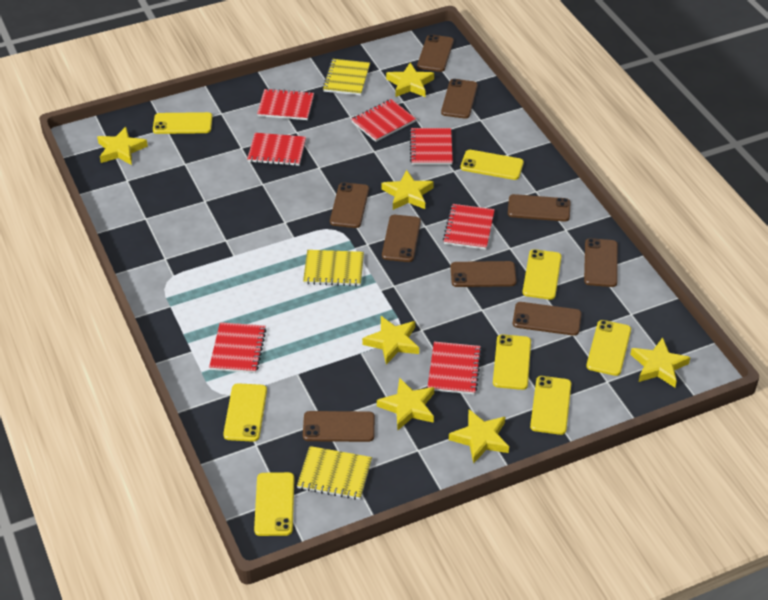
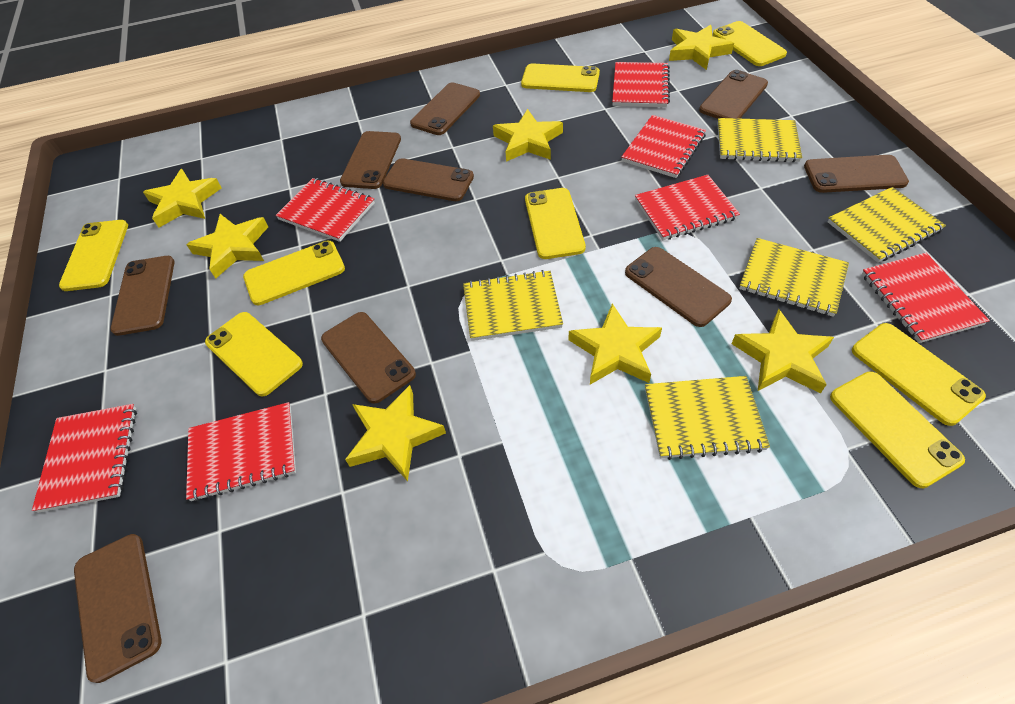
yellow notebook: 3 -> 5

